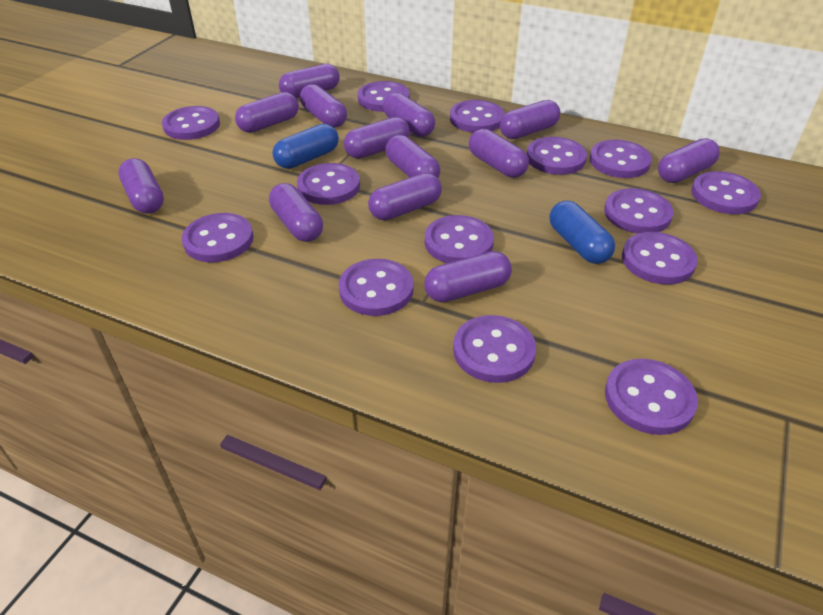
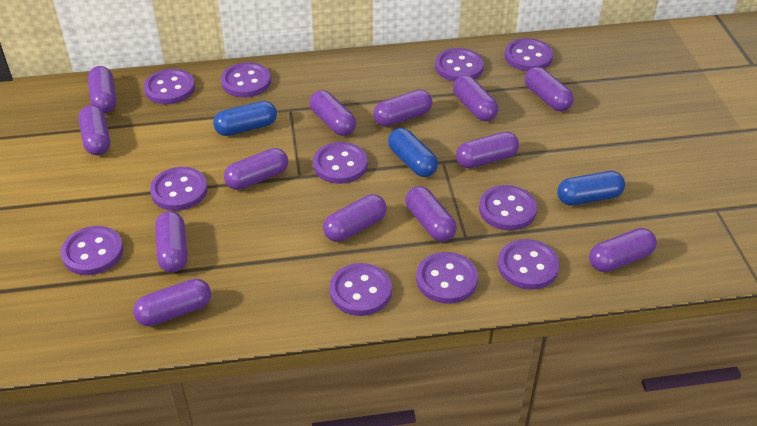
blue capsule: 2 -> 3
purple button: 14 -> 11

